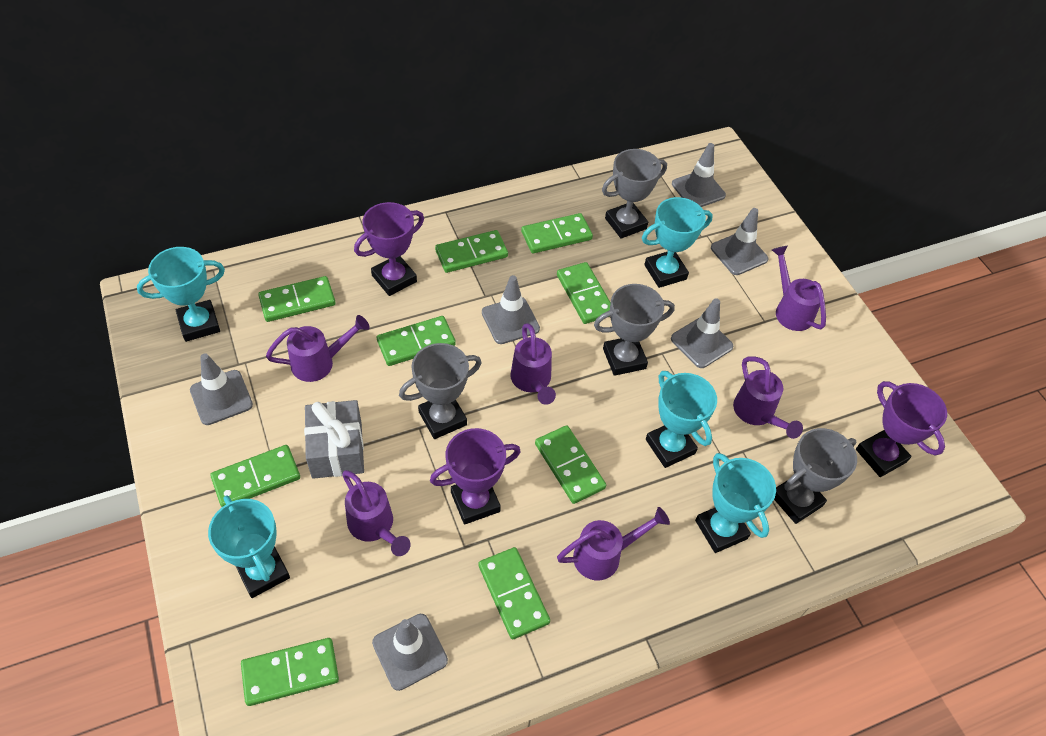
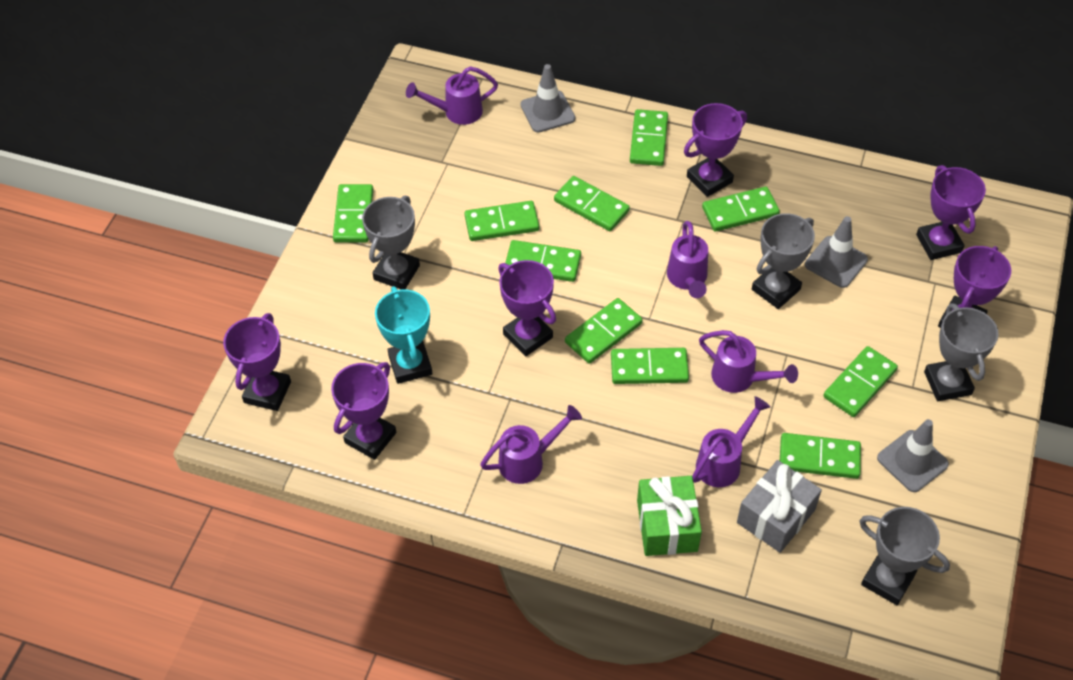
green domino: 9 -> 10
green gift: 0 -> 1
grey traffic cone: 6 -> 3
purple trophy: 3 -> 6
purple watering can: 6 -> 5
turquoise trophy: 5 -> 1

